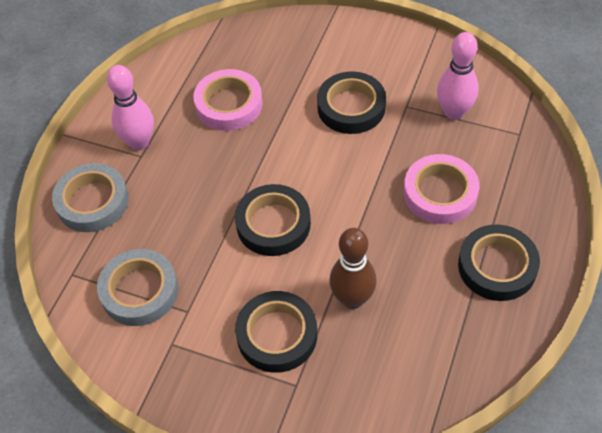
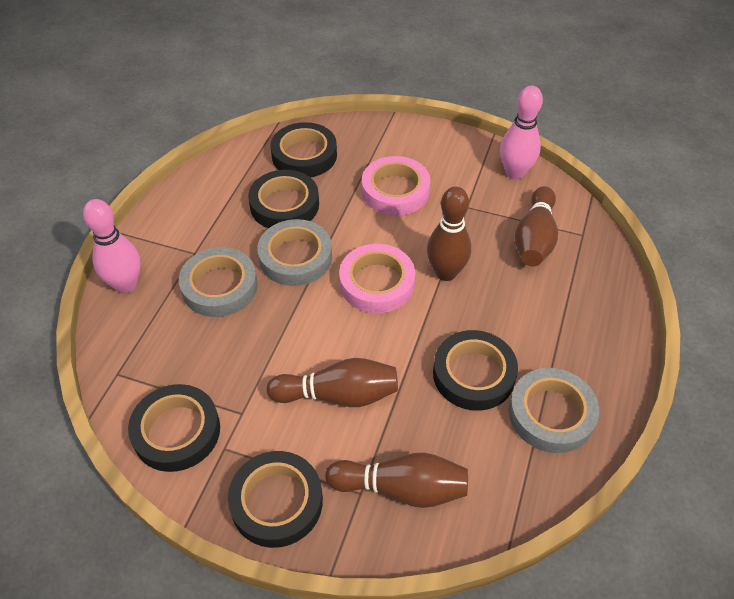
black tape: 4 -> 5
brown bowling pin: 1 -> 4
grey tape: 2 -> 3

